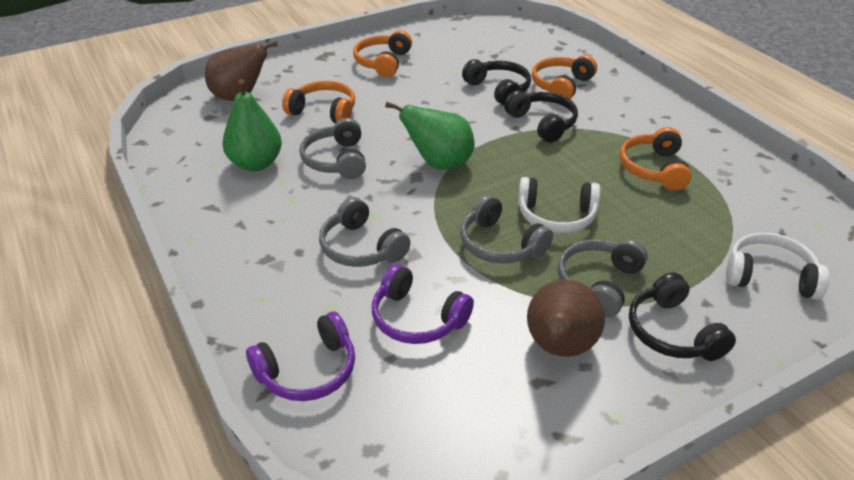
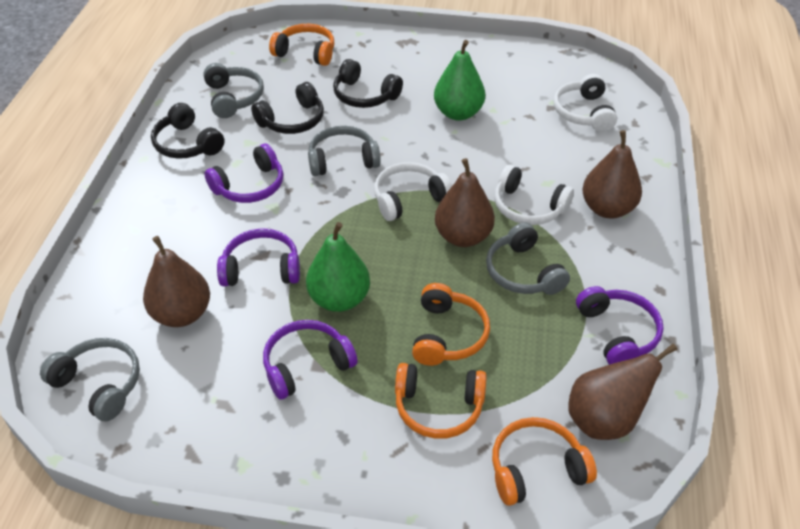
brown pear: 2 -> 4
purple headphones: 2 -> 4
white headphones: 2 -> 3

